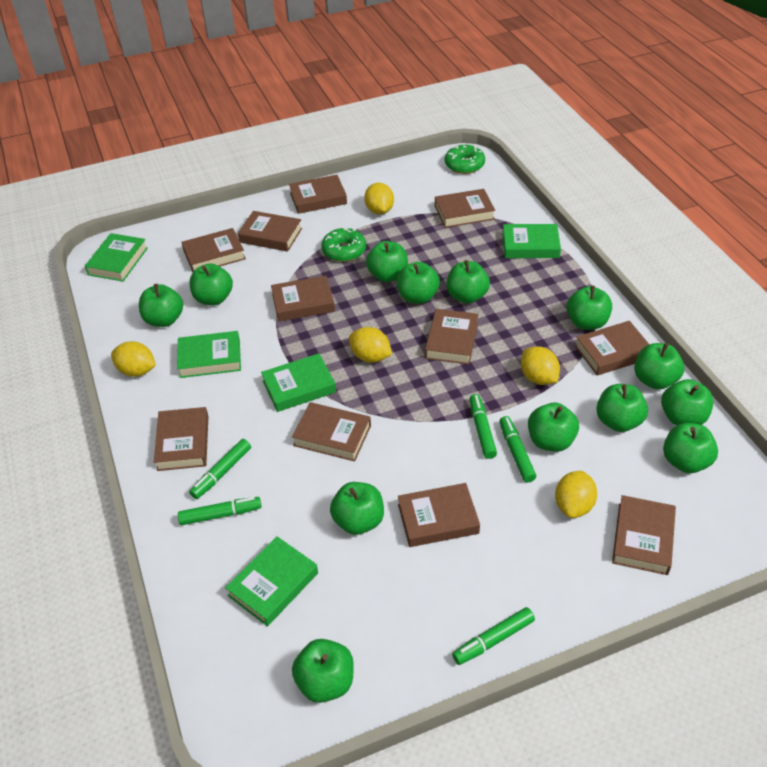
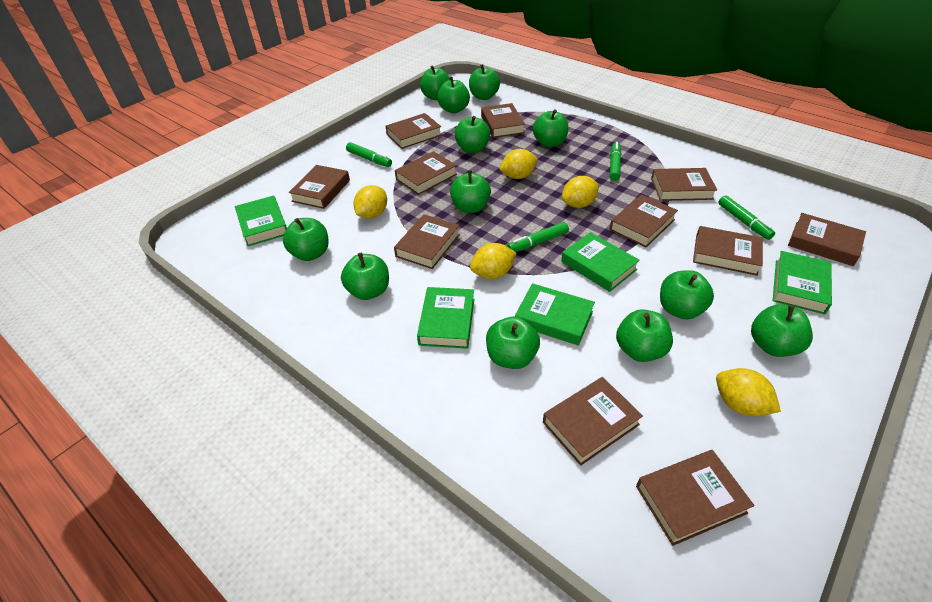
green apple: 13 -> 12
green donut: 2 -> 0
green marker: 5 -> 4

